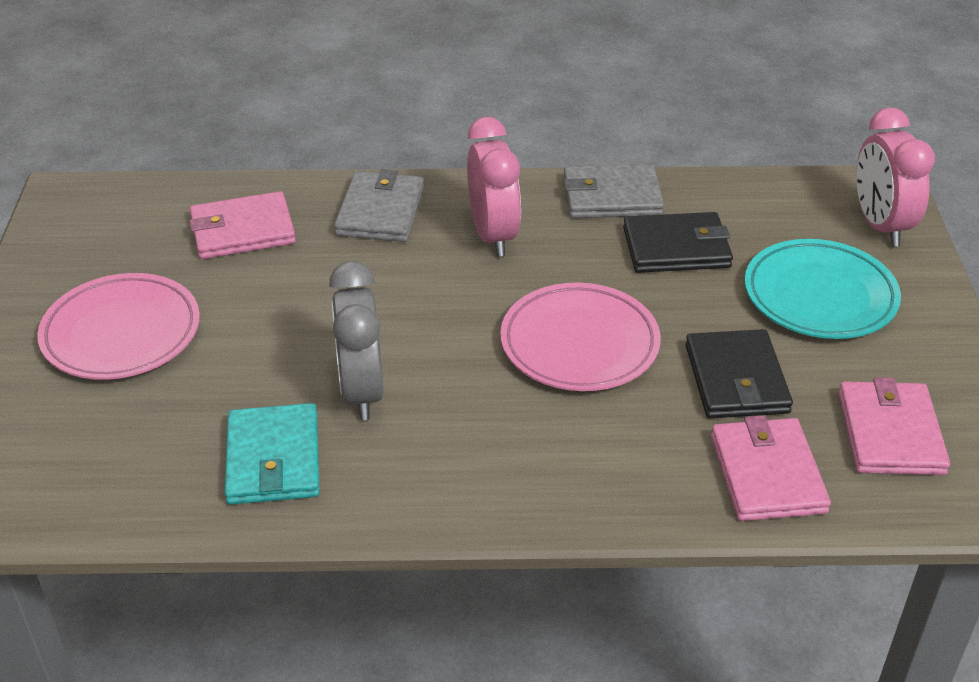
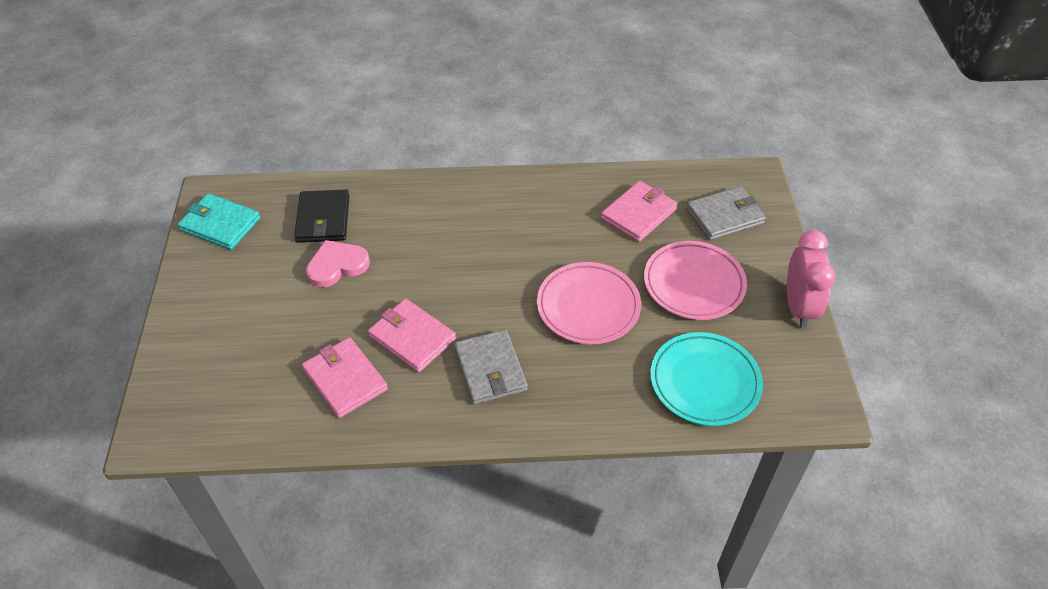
black wallet: 2 -> 1
grey clock: 1 -> 0
pink clock: 2 -> 1
pink heart: 0 -> 1

